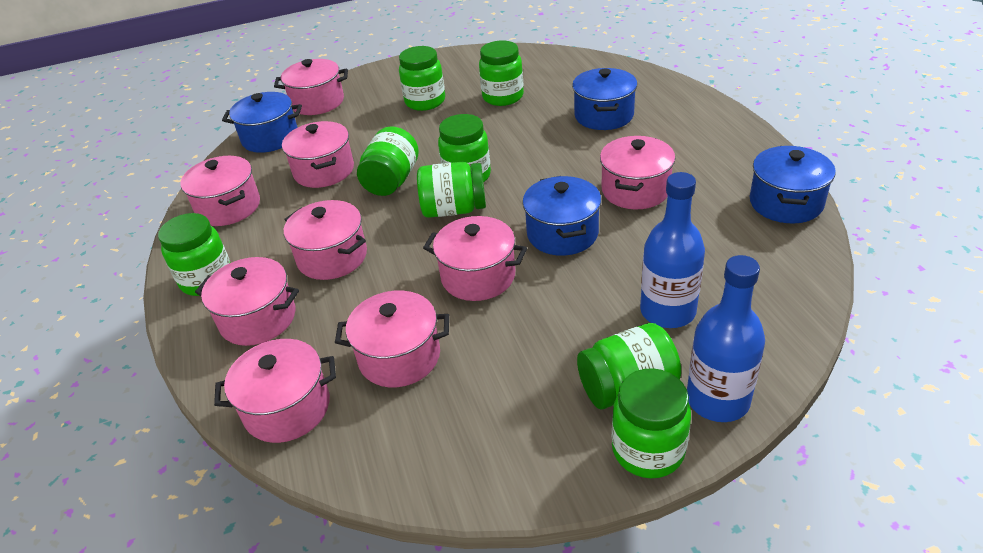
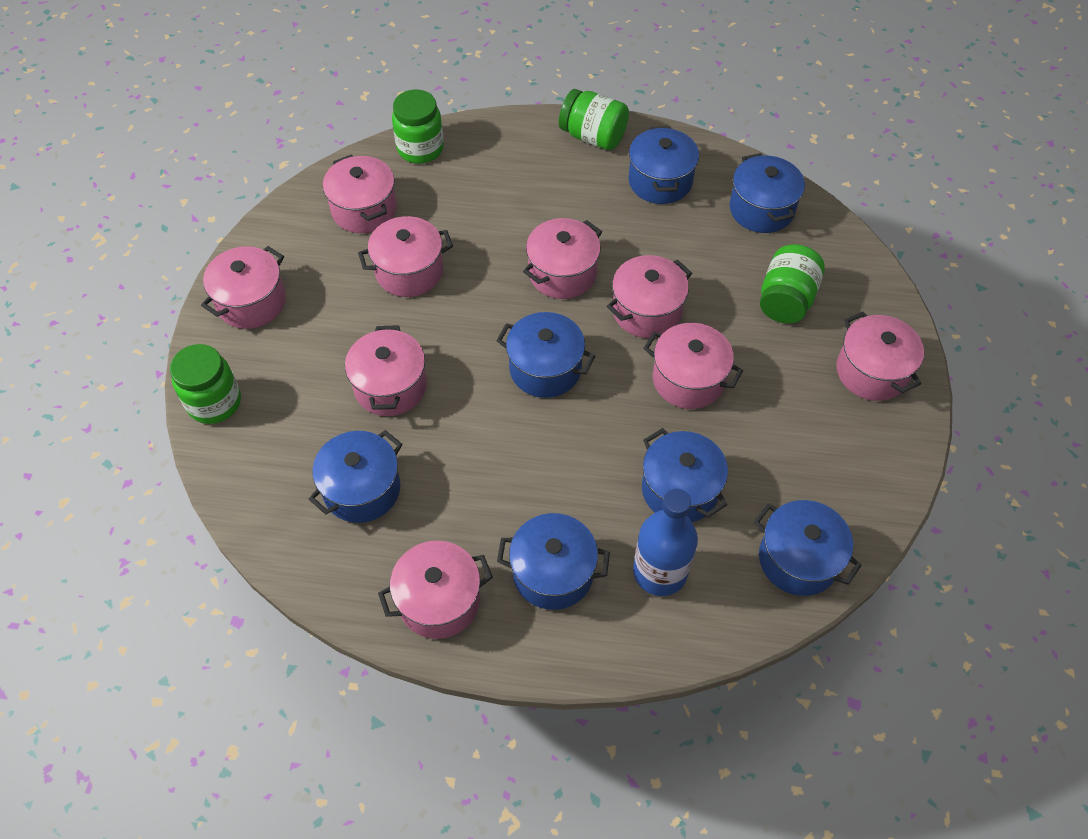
blue bottle: 2 -> 1
blue pot: 4 -> 7
green jar: 8 -> 4

